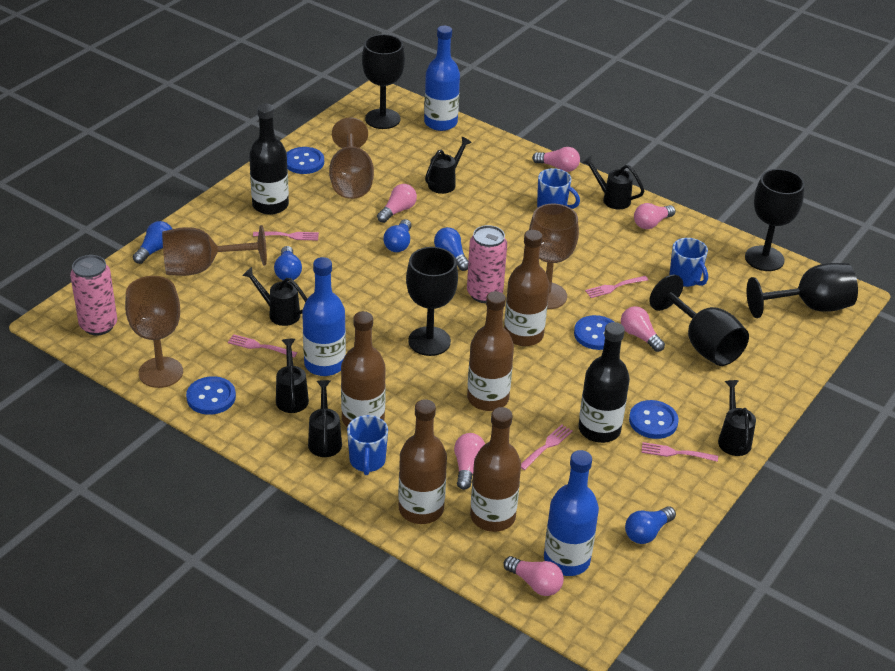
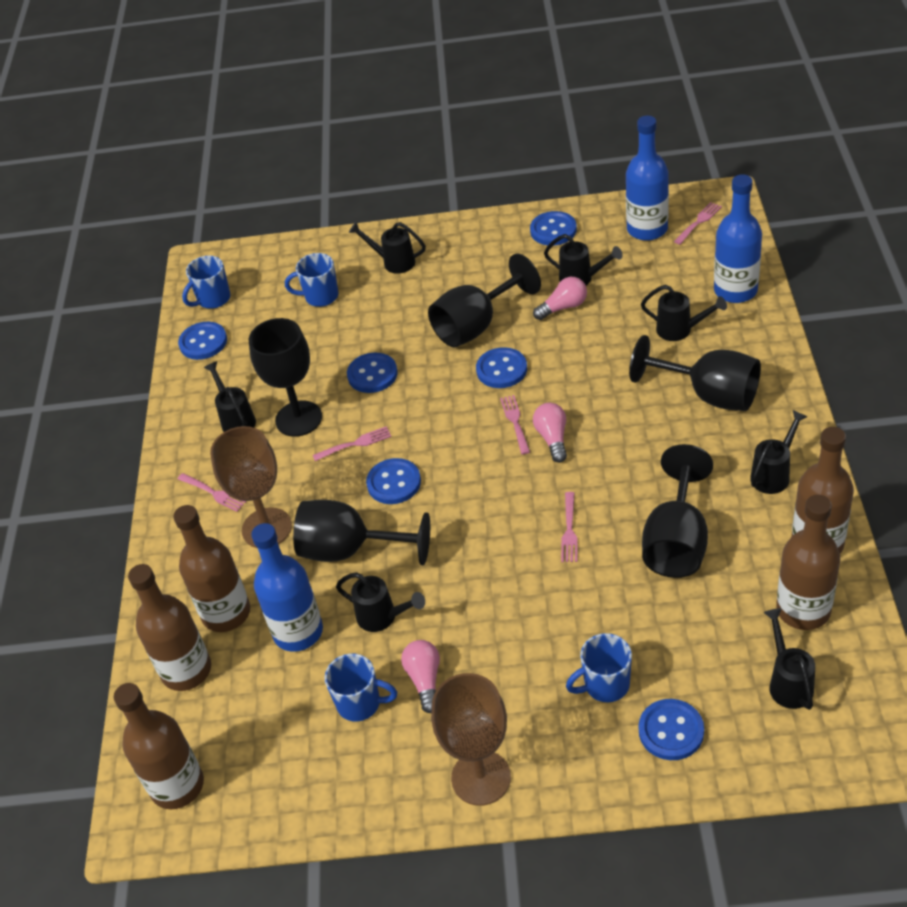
black bottle: 2 -> 0
black watering can: 6 -> 7
blue button: 4 -> 6
blue light bulb: 5 -> 0
blue mug: 3 -> 4
brown goblet: 4 -> 2
pink can: 2 -> 0
pink light bulb: 6 -> 3

